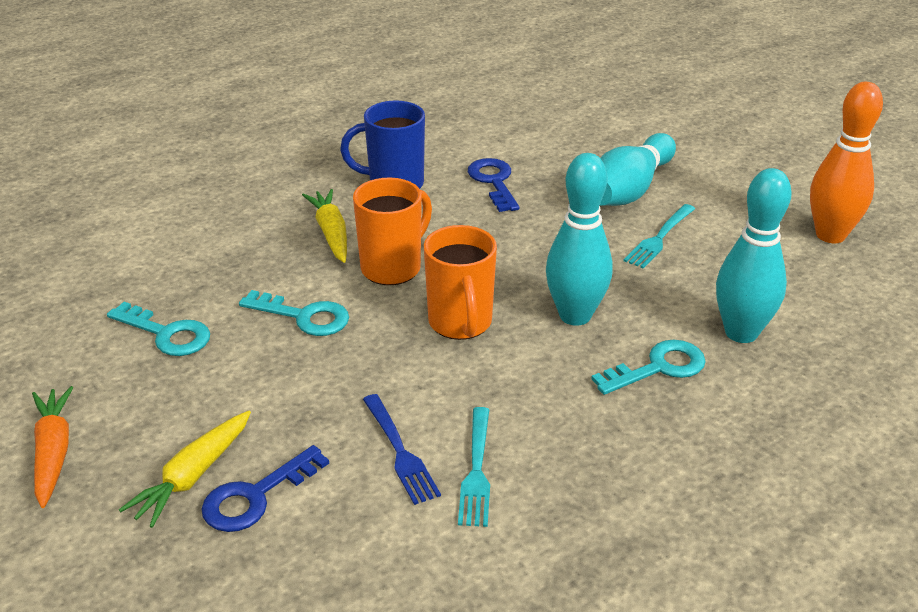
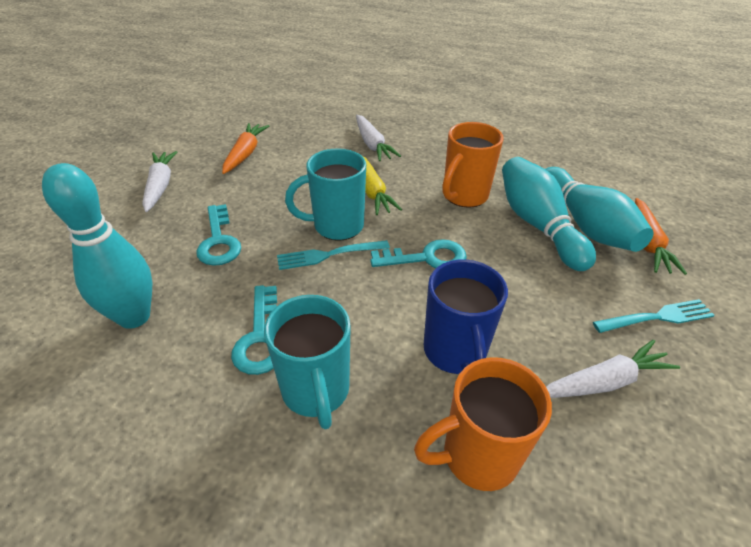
blue fork: 1 -> 0
blue key: 2 -> 0
orange bowling pin: 1 -> 0
orange carrot: 1 -> 2
turquoise mug: 0 -> 2
white carrot: 0 -> 3
yellow carrot: 2 -> 1

